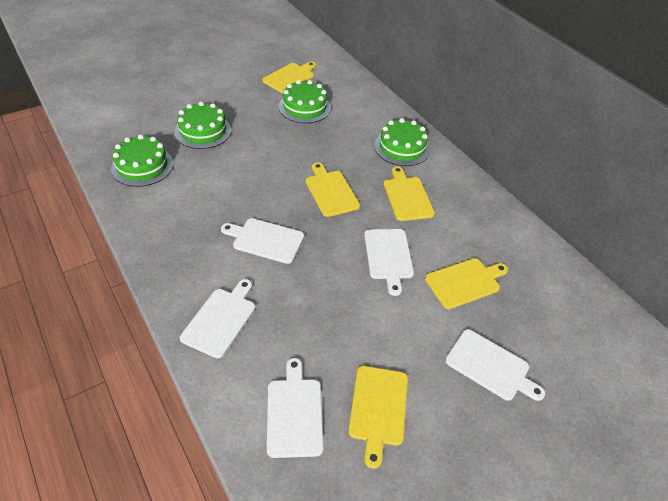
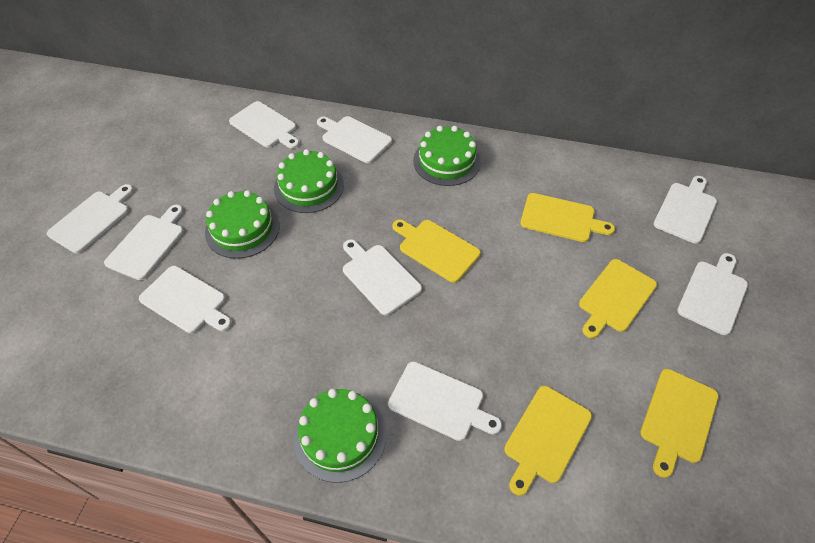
white cutting board: 5 -> 9

